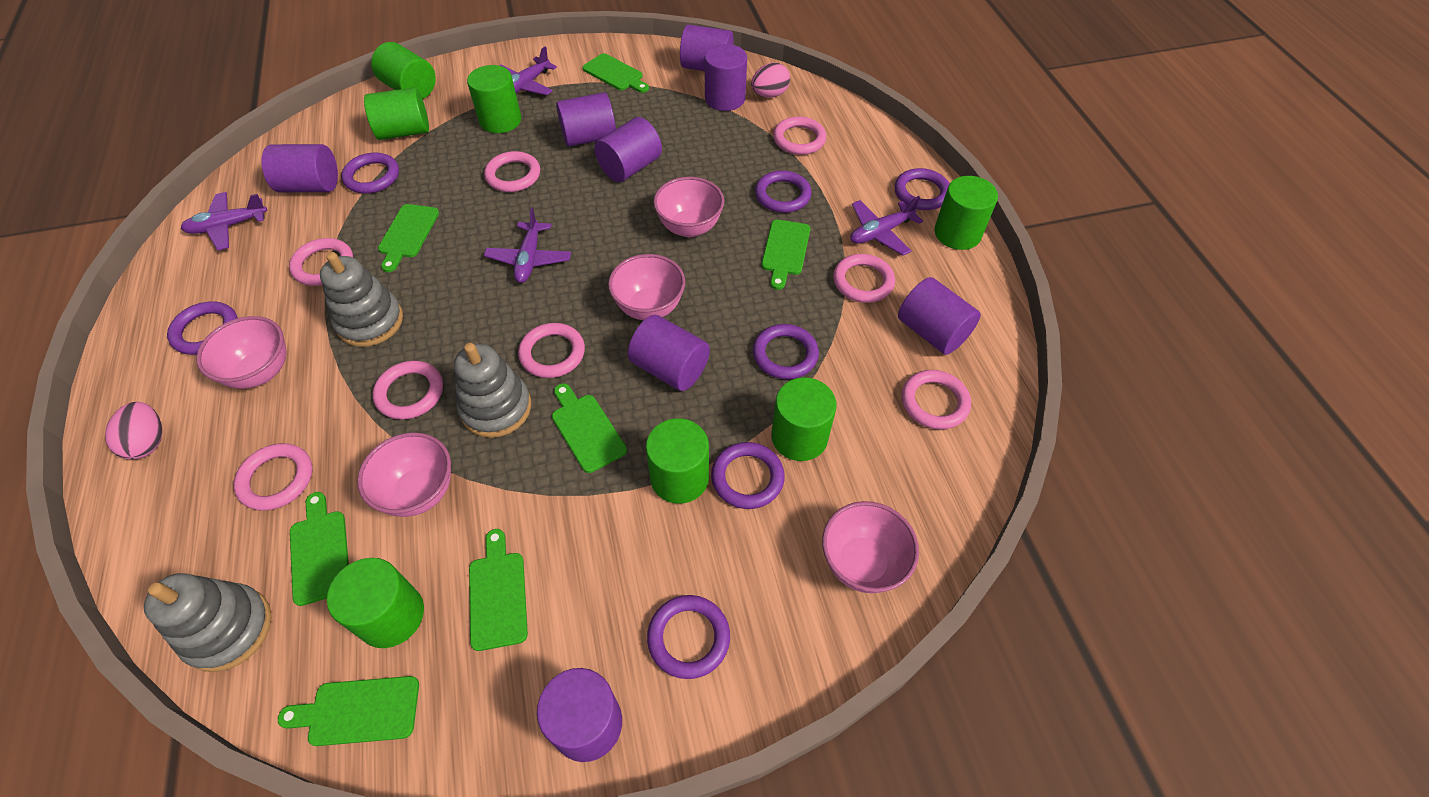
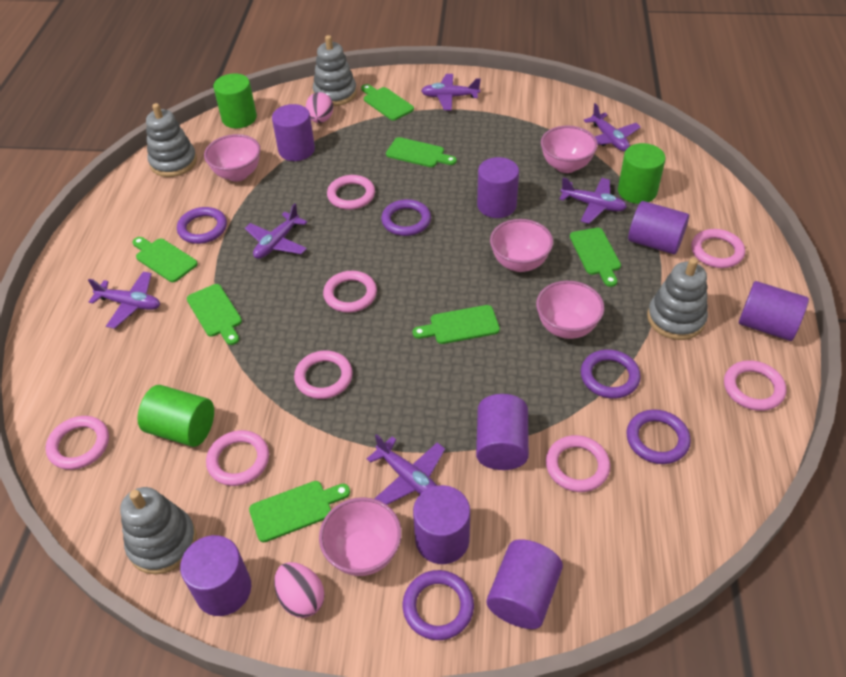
green cylinder: 7 -> 3
grey stacking toy: 3 -> 4
purple plane: 4 -> 6
purple ring: 7 -> 5

